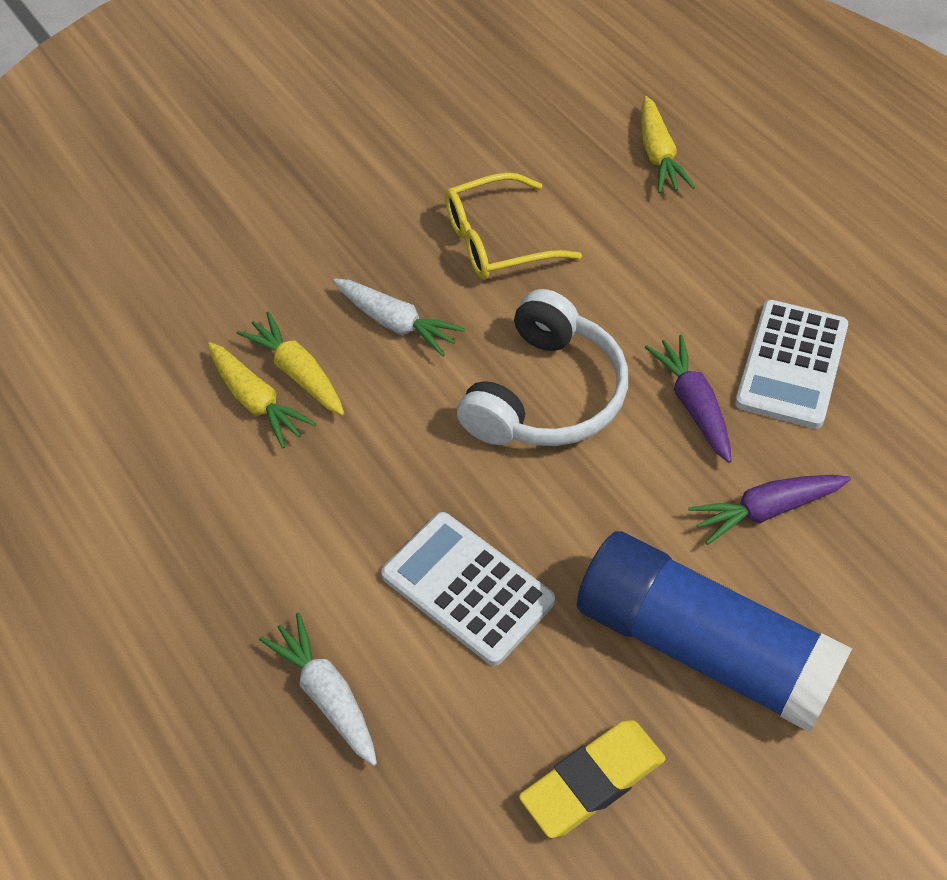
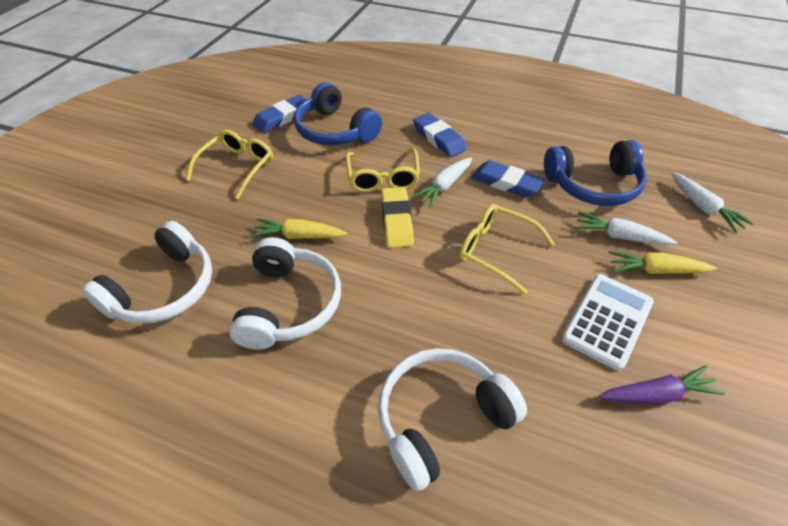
blue eraser: 0 -> 3
blue glue stick: 1 -> 0
blue headphones: 0 -> 2
purple carrot: 2 -> 1
white calculator: 2 -> 1
white carrot: 2 -> 3
white headphones: 1 -> 3
yellow carrot: 3 -> 2
yellow glasses: 1 -> 3

